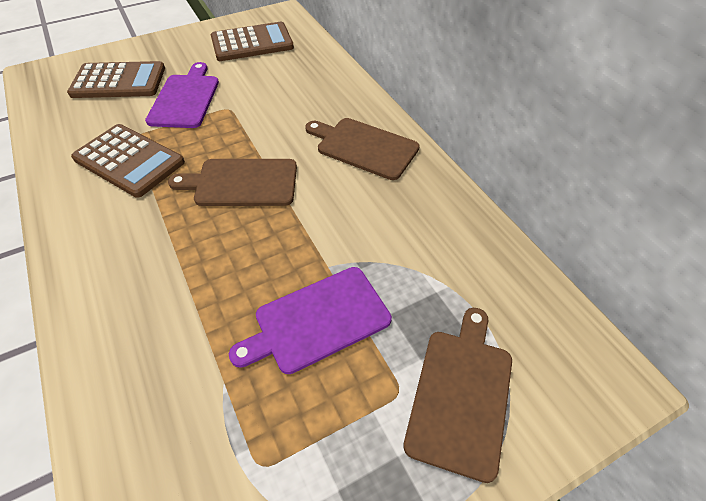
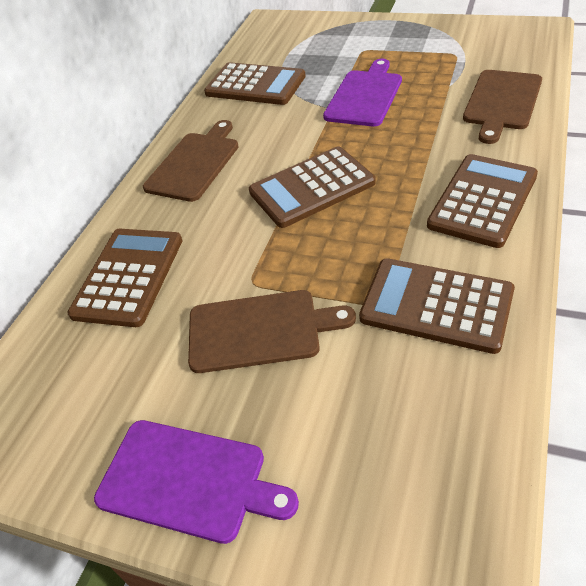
brown calculator: 3 -> 5

